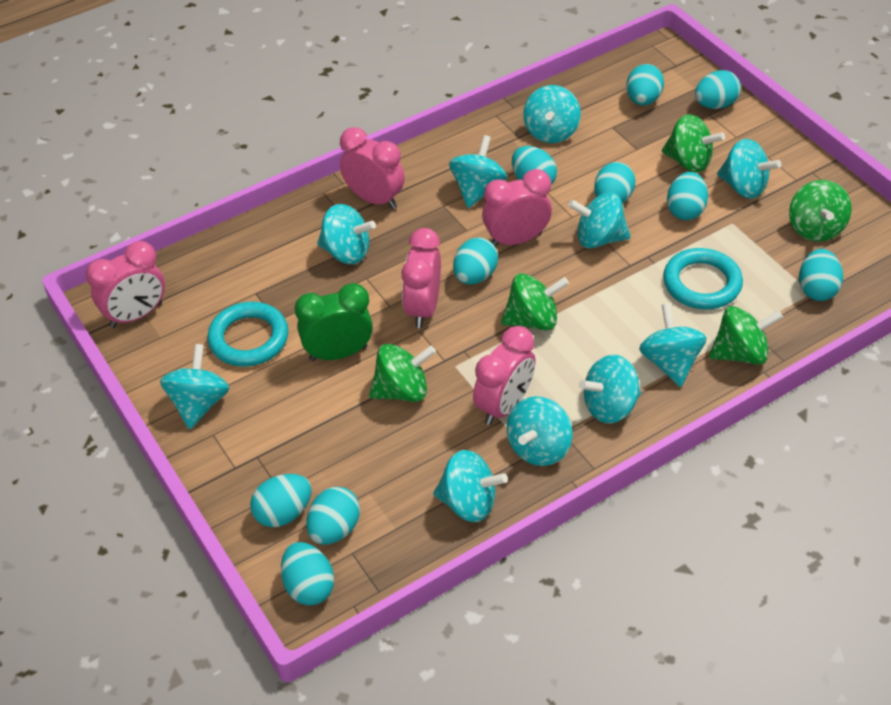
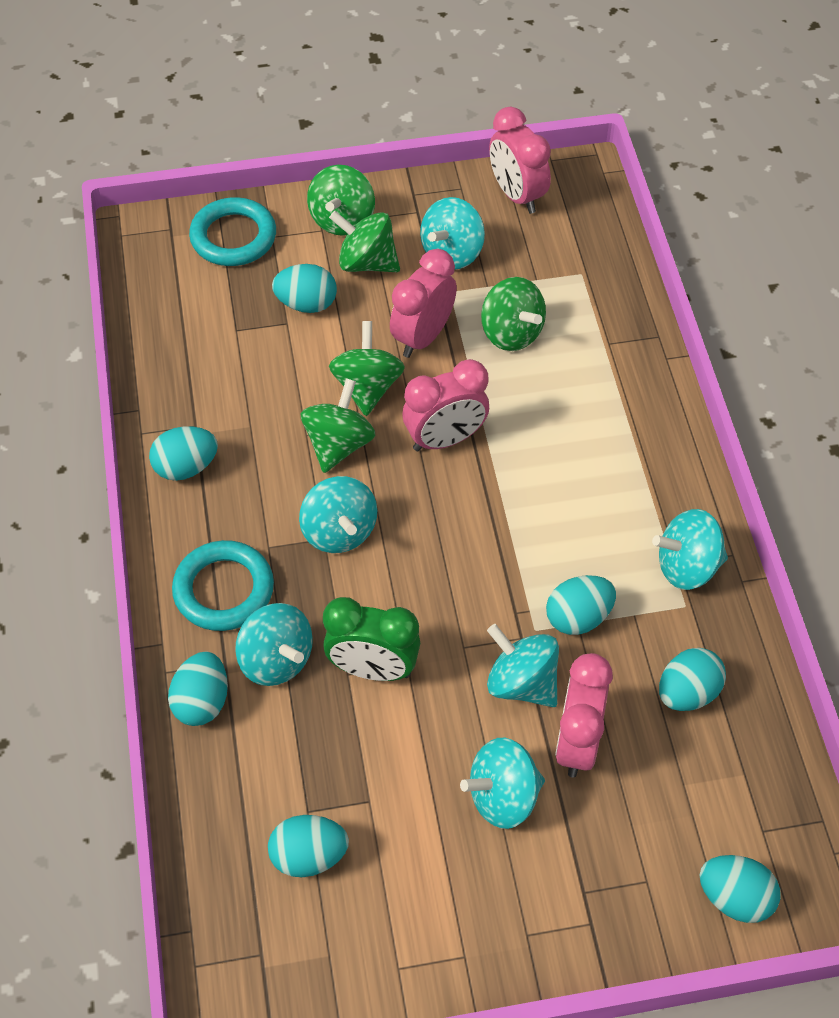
pink clock: 5 -> 4
turquoise egg: 10 -> 7
turquoise spinning top: 10 -> 6

